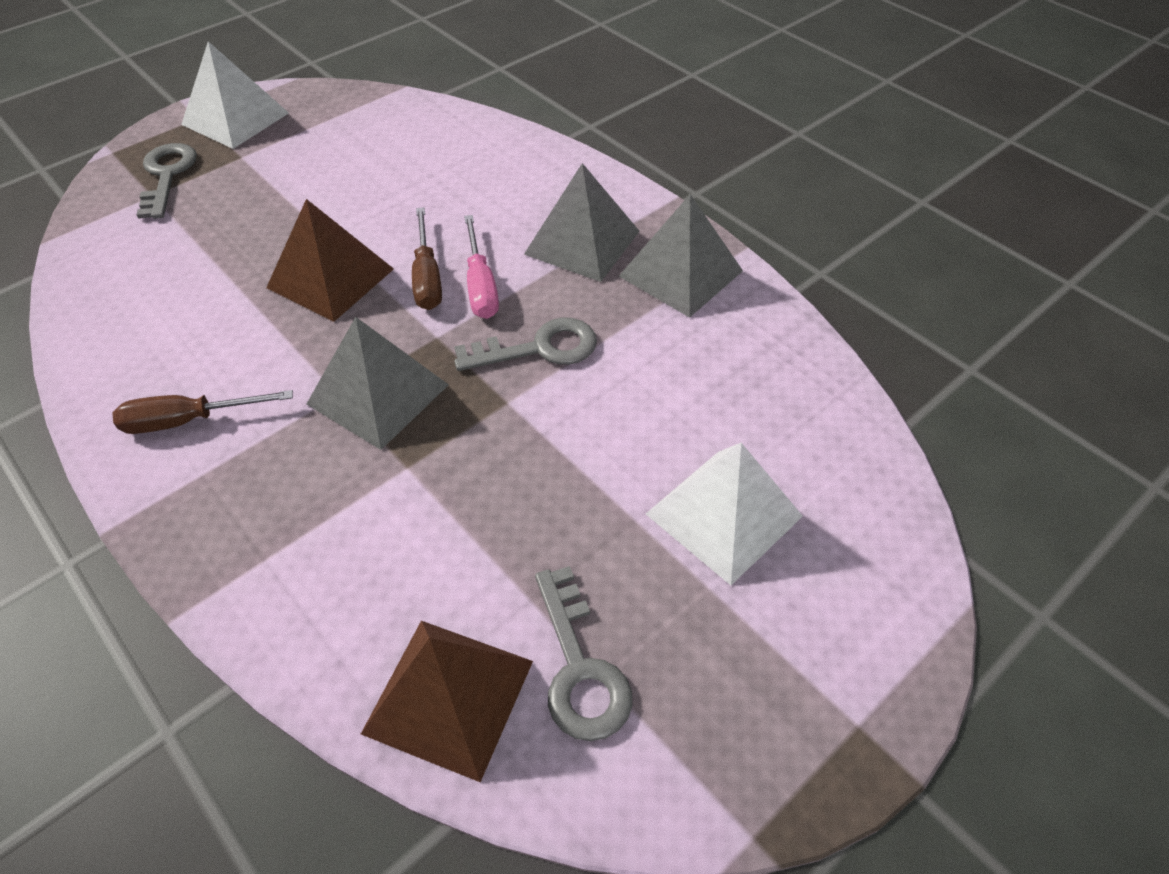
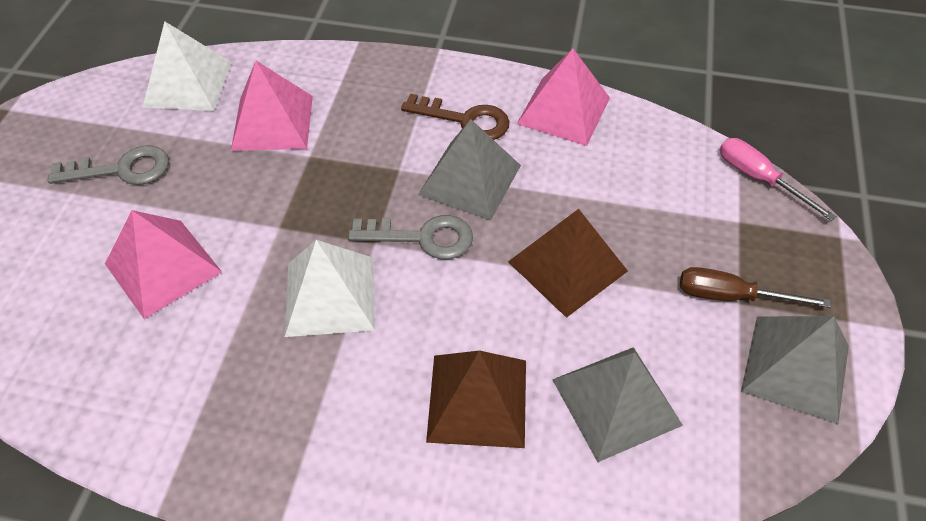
brown key: 0 -> 1
brown screwdriver: 2 -> 1
grey key: 3 -> 2
pink pyramid: 0 -> 3

